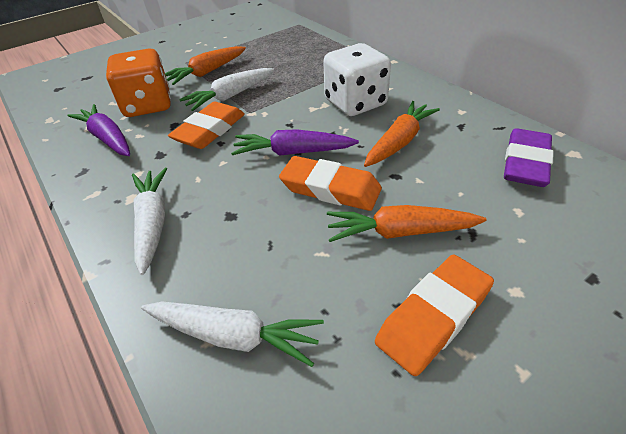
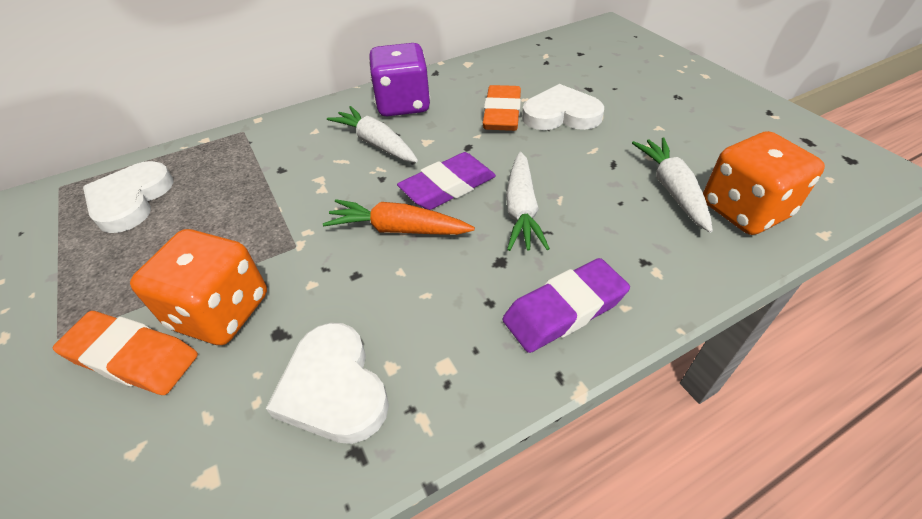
orange carrot: 3 -> 1
orange dice: 1 -> 2
orange eraser: 3 -> 2
purple carrot: 2 -> 0
purple dice: 0 -> 1
purple eraser: 1 -> 2
white dice: 1 -> 0
white heart: 0 -> 3

